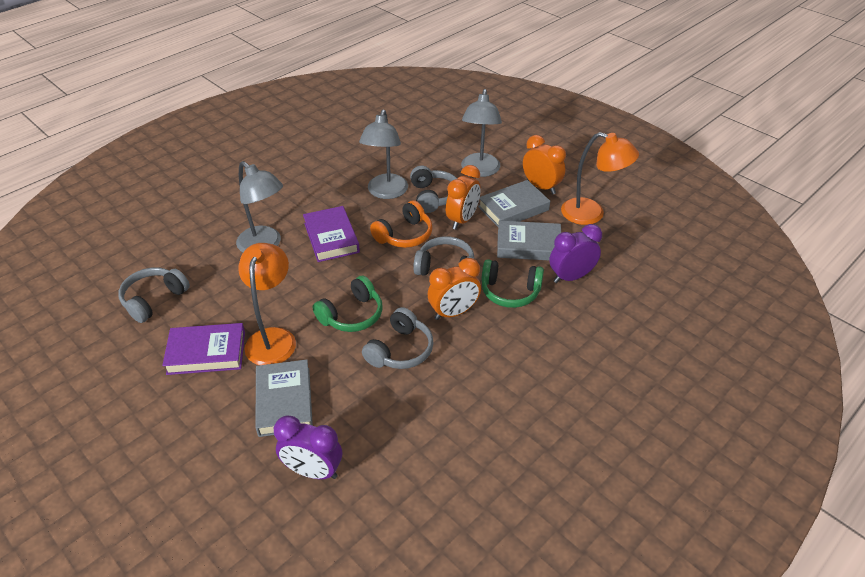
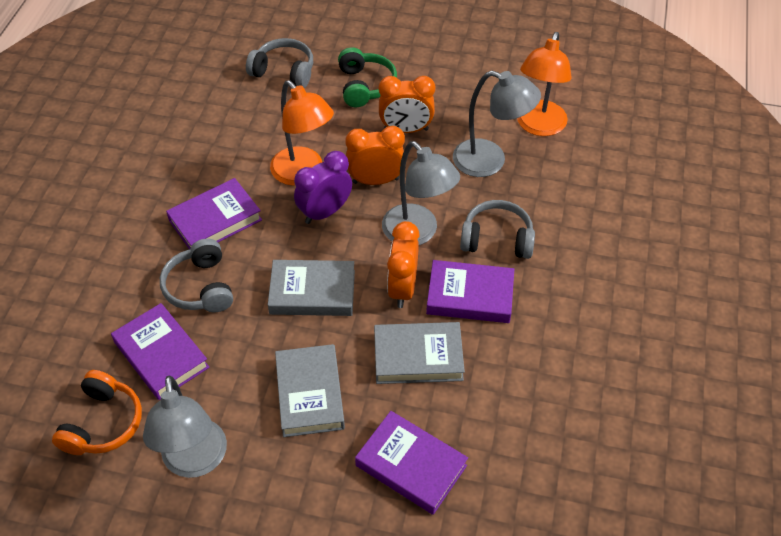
green headphones: 2 -> 1
grey headphones: 4 -> 3
purple book: 2 -> 4
purple clock: 2 -> 1

